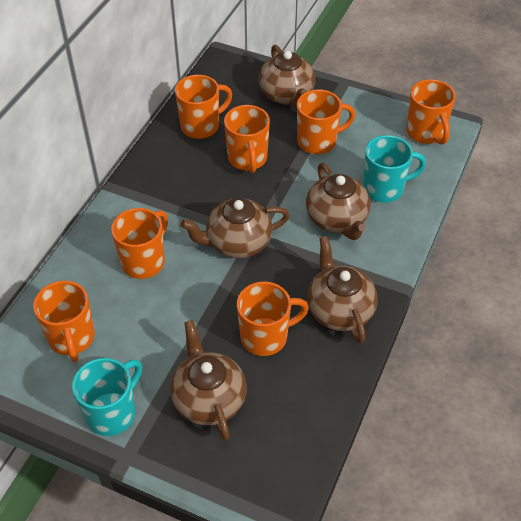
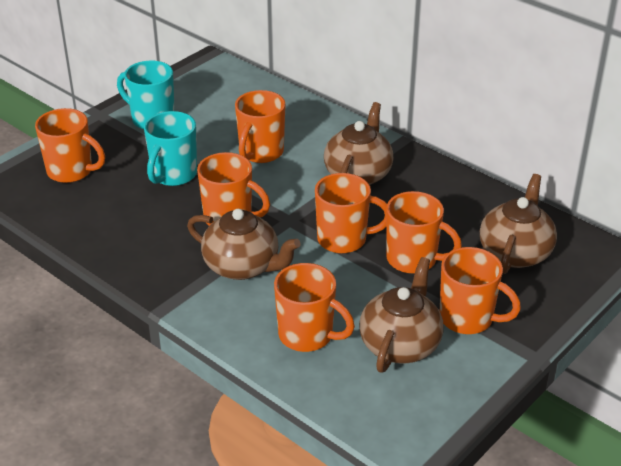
brown teapot: 5 -> 4

